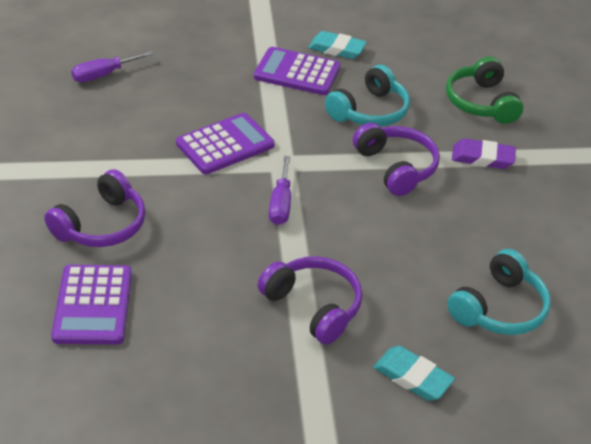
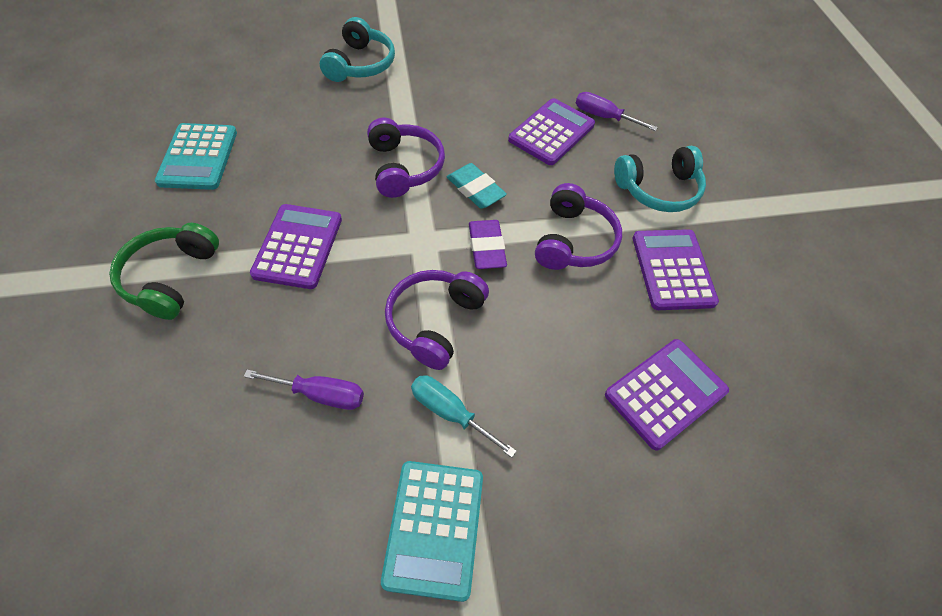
purple calculator: 3 -> 4
turquoise calculator: 0 -> 2
turquoise eraser: 2 -> 1
turquoise screwdriver: 0 -> 1

